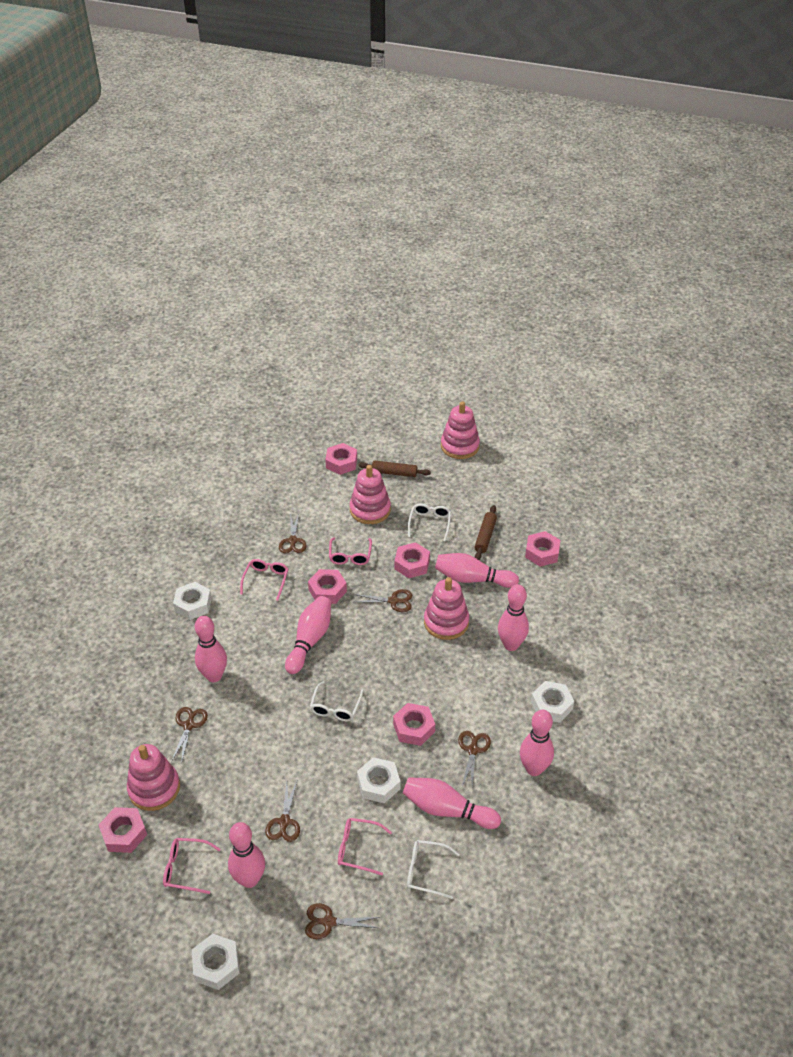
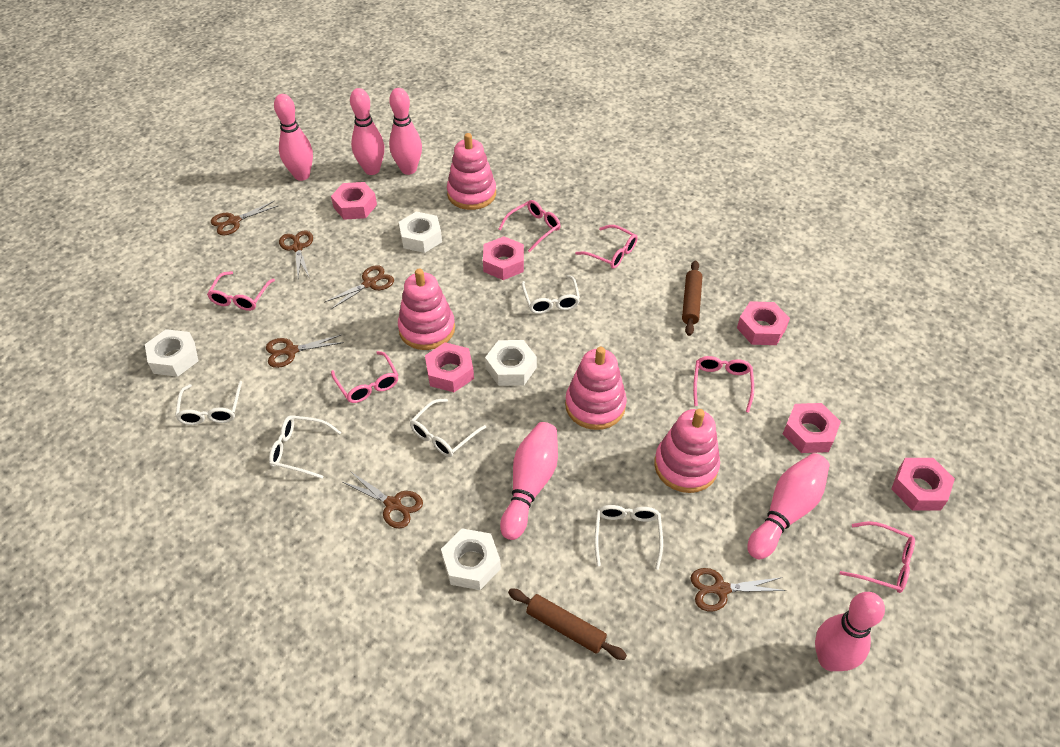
pink bowling pin: 7 -> 6
pink glasses: 4 -> 6
white glasses: 3 -> 5

